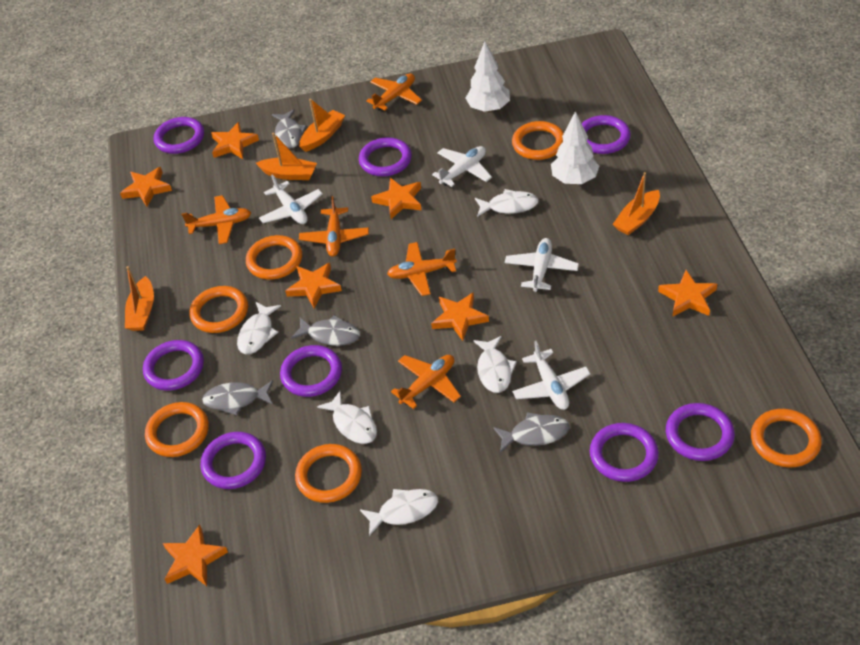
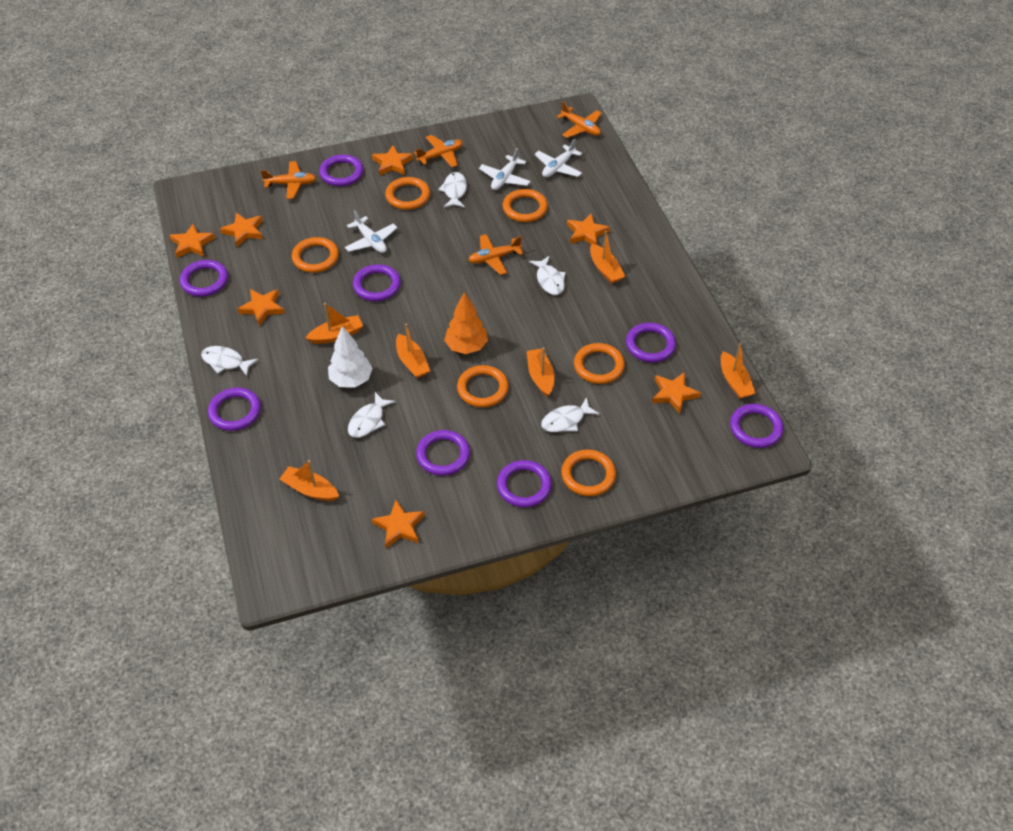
grey fish: 4 -> 0
orange boat: 4 -> 6
orange plane: 5 -> 4
orange tree: 0 -> 1
white plane: 4 -> 3
white tree: 2 -> 1

